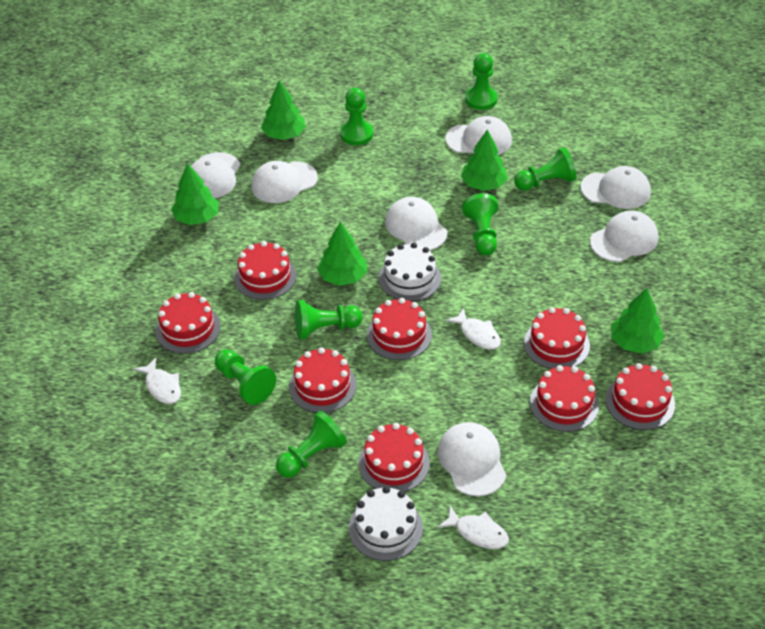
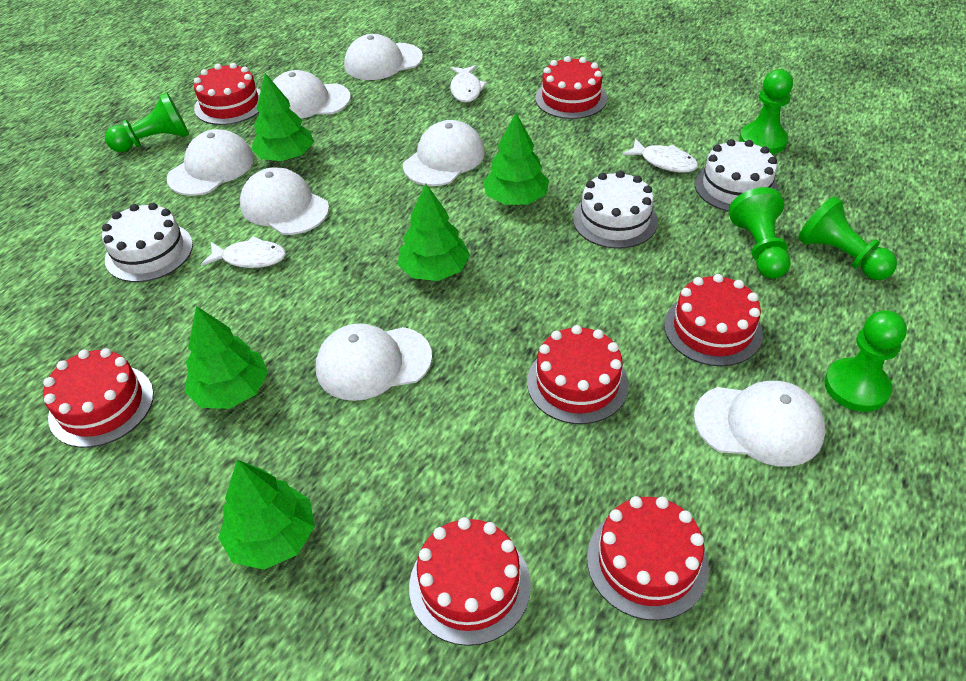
green pawn: 7 -> 5
red cake: 8 -> 7
white cake: 2 -> 3

